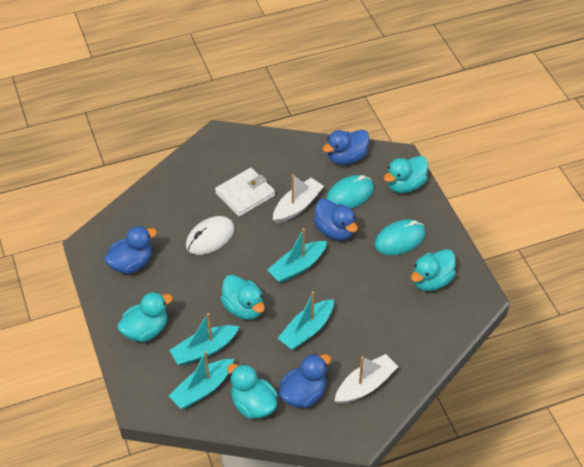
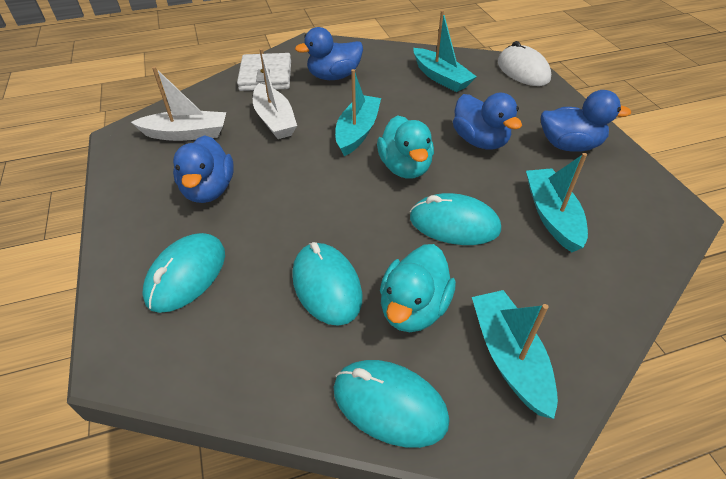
turquoise duck: 5 -> 2
turquoise mouse: 2 -> 4

